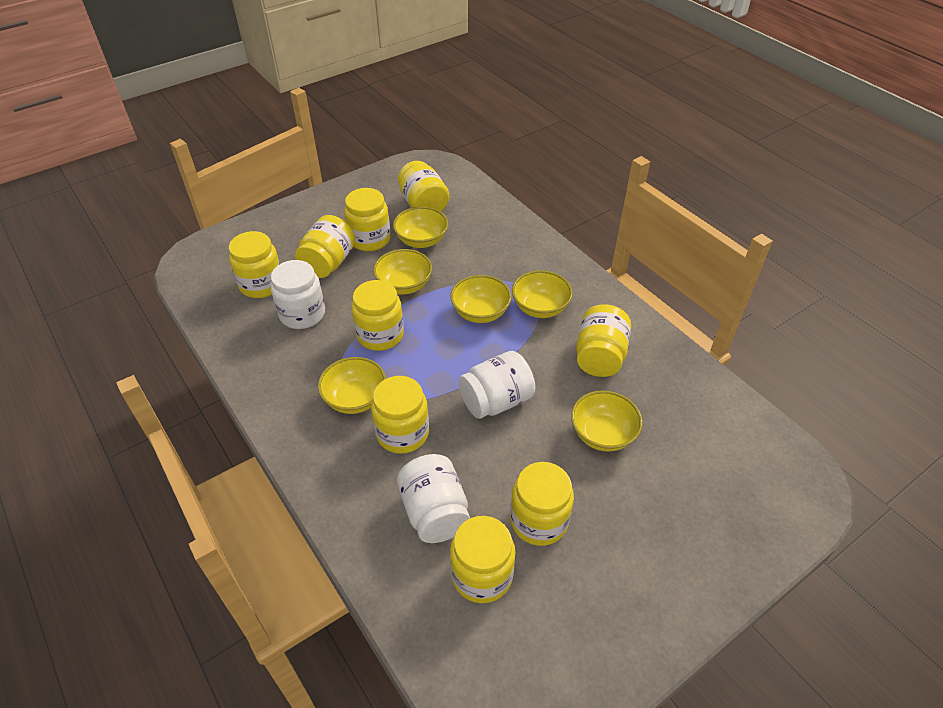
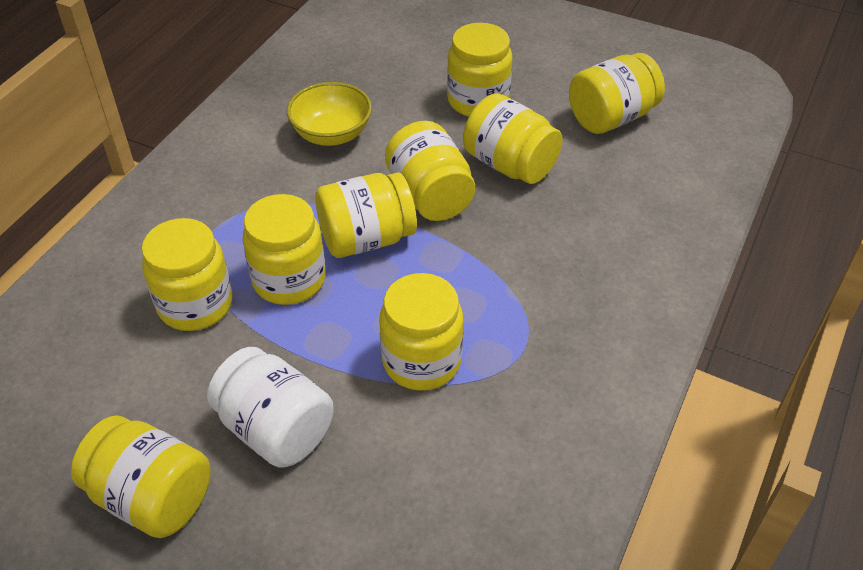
white jar: 3 -> 1
yellow bowl: 6 -> 1

